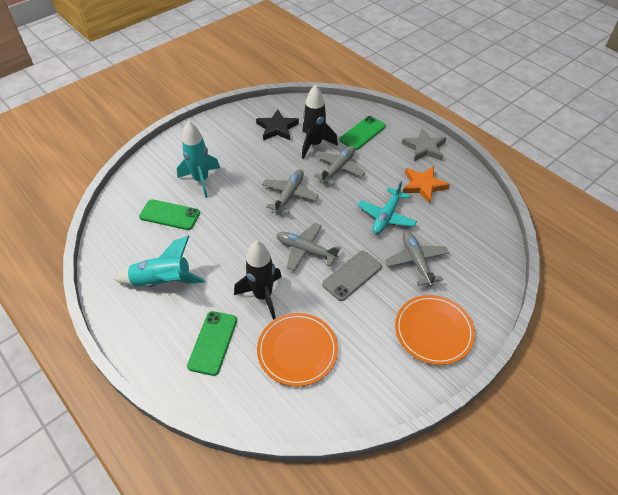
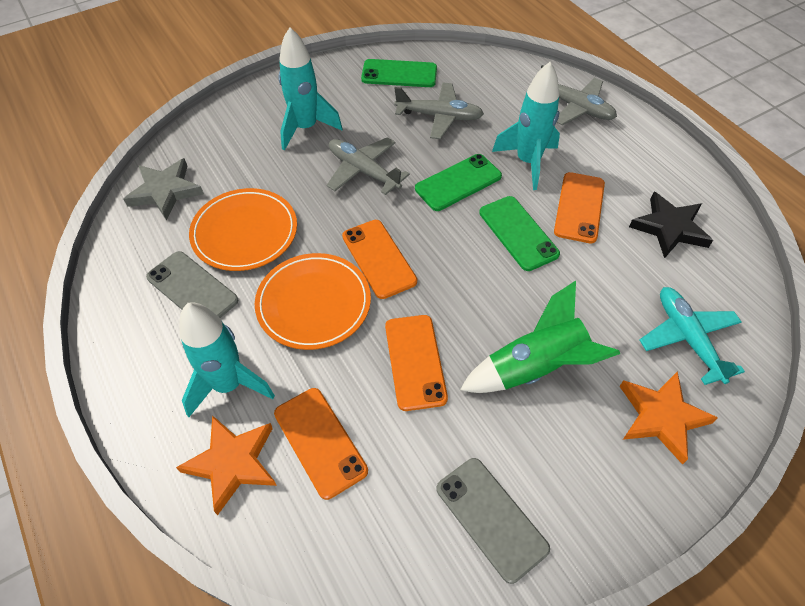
black rocket: 2 -> 0
green rocket: 0 -> 1
grey phone: 1 -> 2
grey plane: 4 -> 3
orange phone: 0 -> 4
orange star: 1 -> 2
turquoise rocket: 2 -> 3

